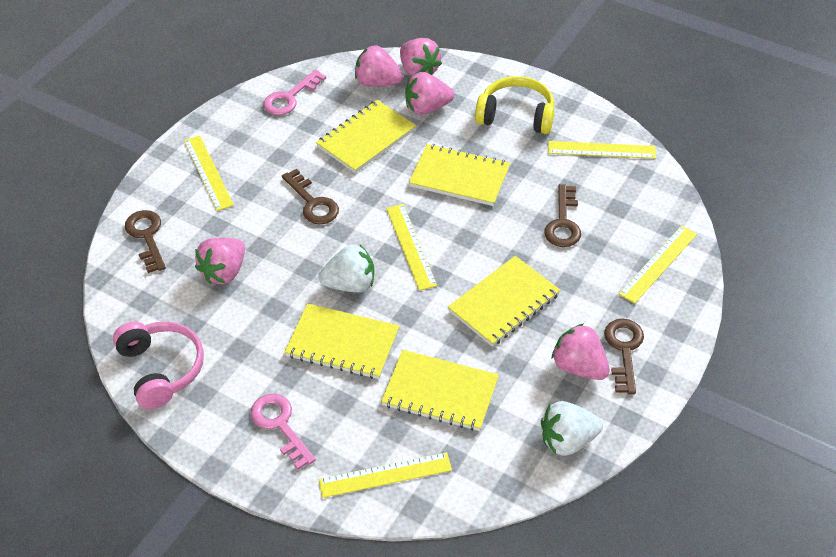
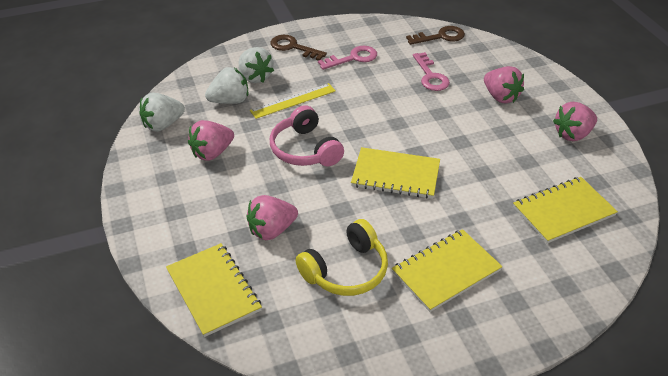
brown key: 4 -> 2
pink strawberry: 5 -> 4
white strawberry: 2 -> 3
yellow notebook: 5 -> 4
yellow ruler: 5 -> 1

